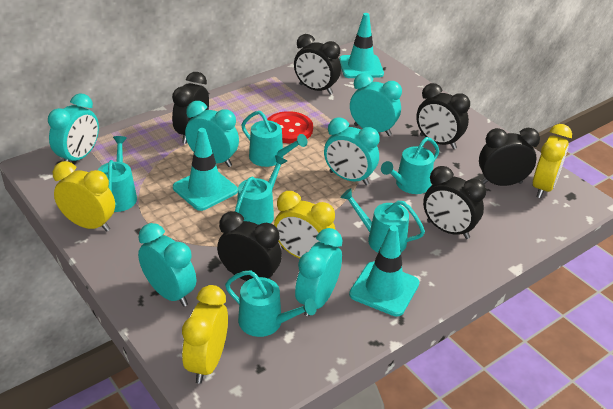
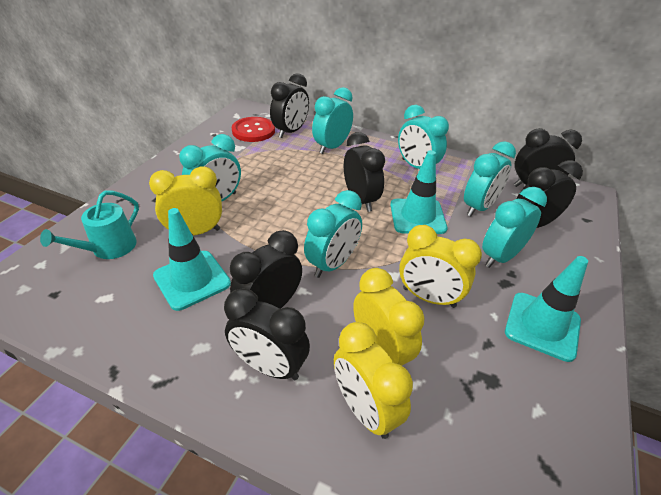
turquoise watering can: 6 -> 1

